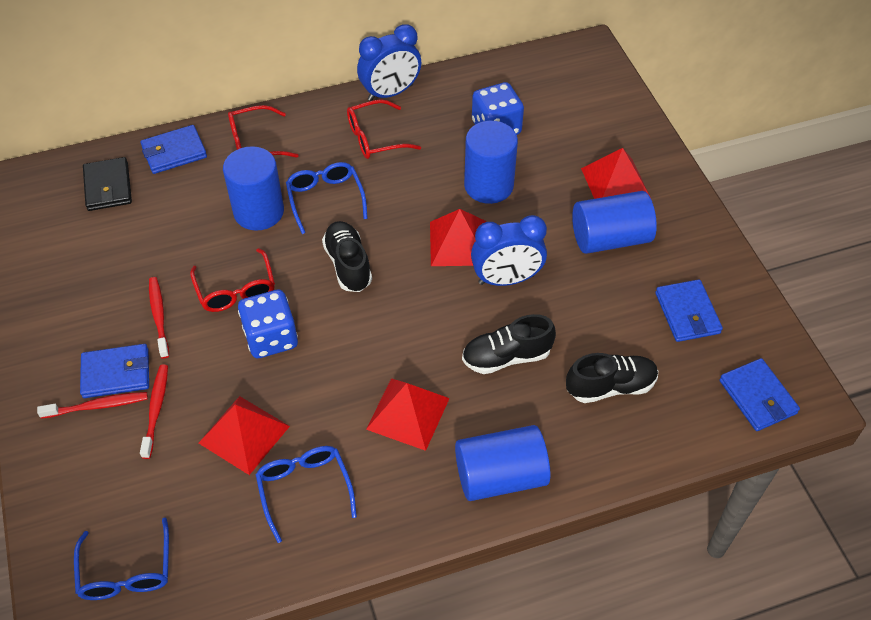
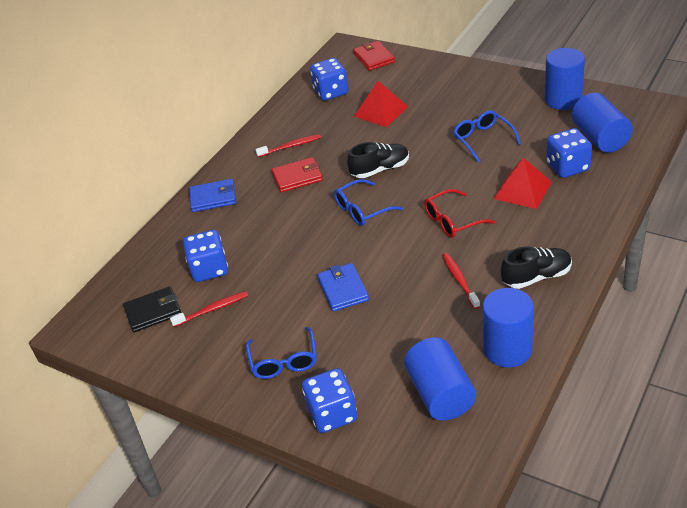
black shoe: 3 -> 2
blue clock: 2 -> 0
blue dice: 2 -> 4
blue wallet: 4 -> 2
red glasses: 3 -> 1
red pyramid: 4 -> 2
red wallet: 0 -> 2

